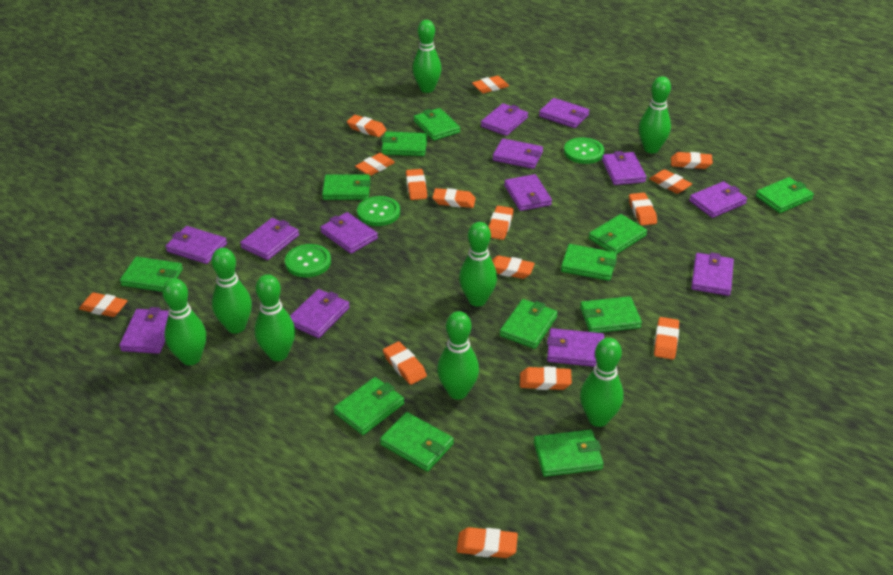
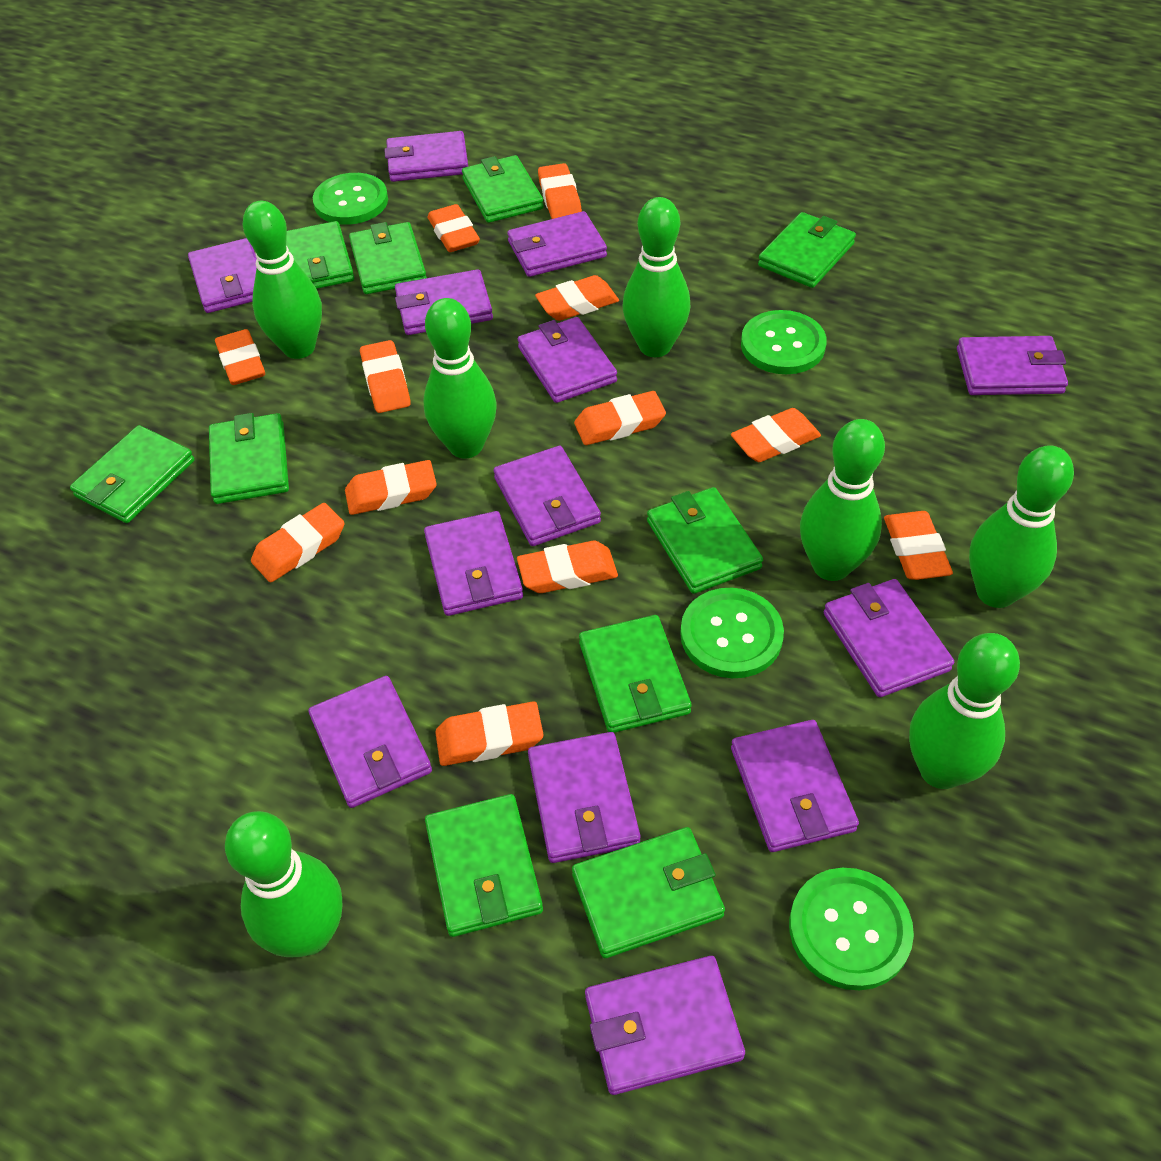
green bowling pin: 8 -> 7
green button: 3 -> 4
green wallet: 12 -> 10
orange eraser: 15 -> 12

